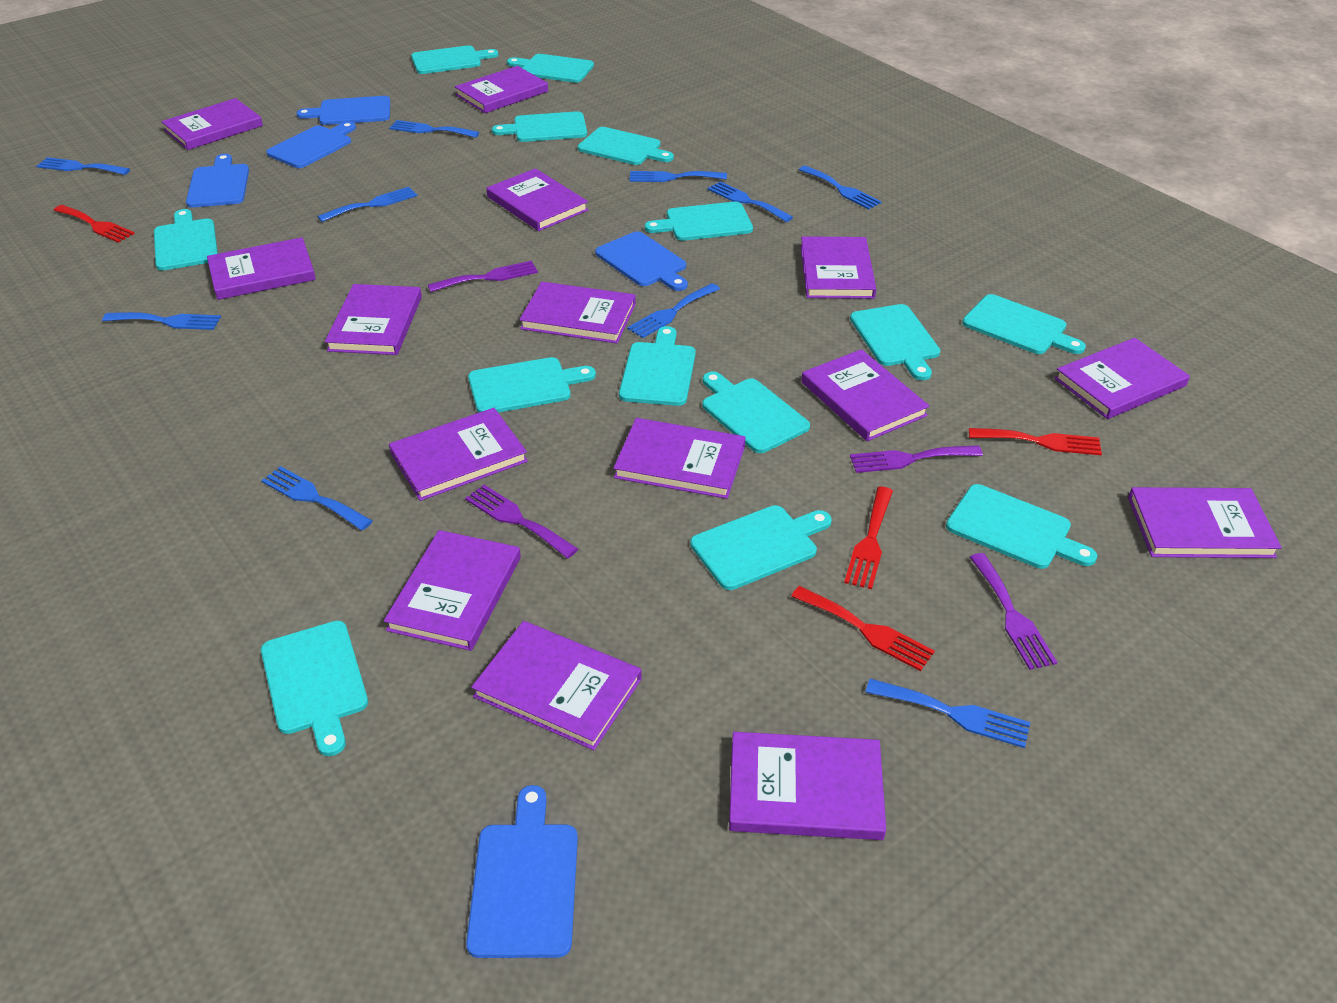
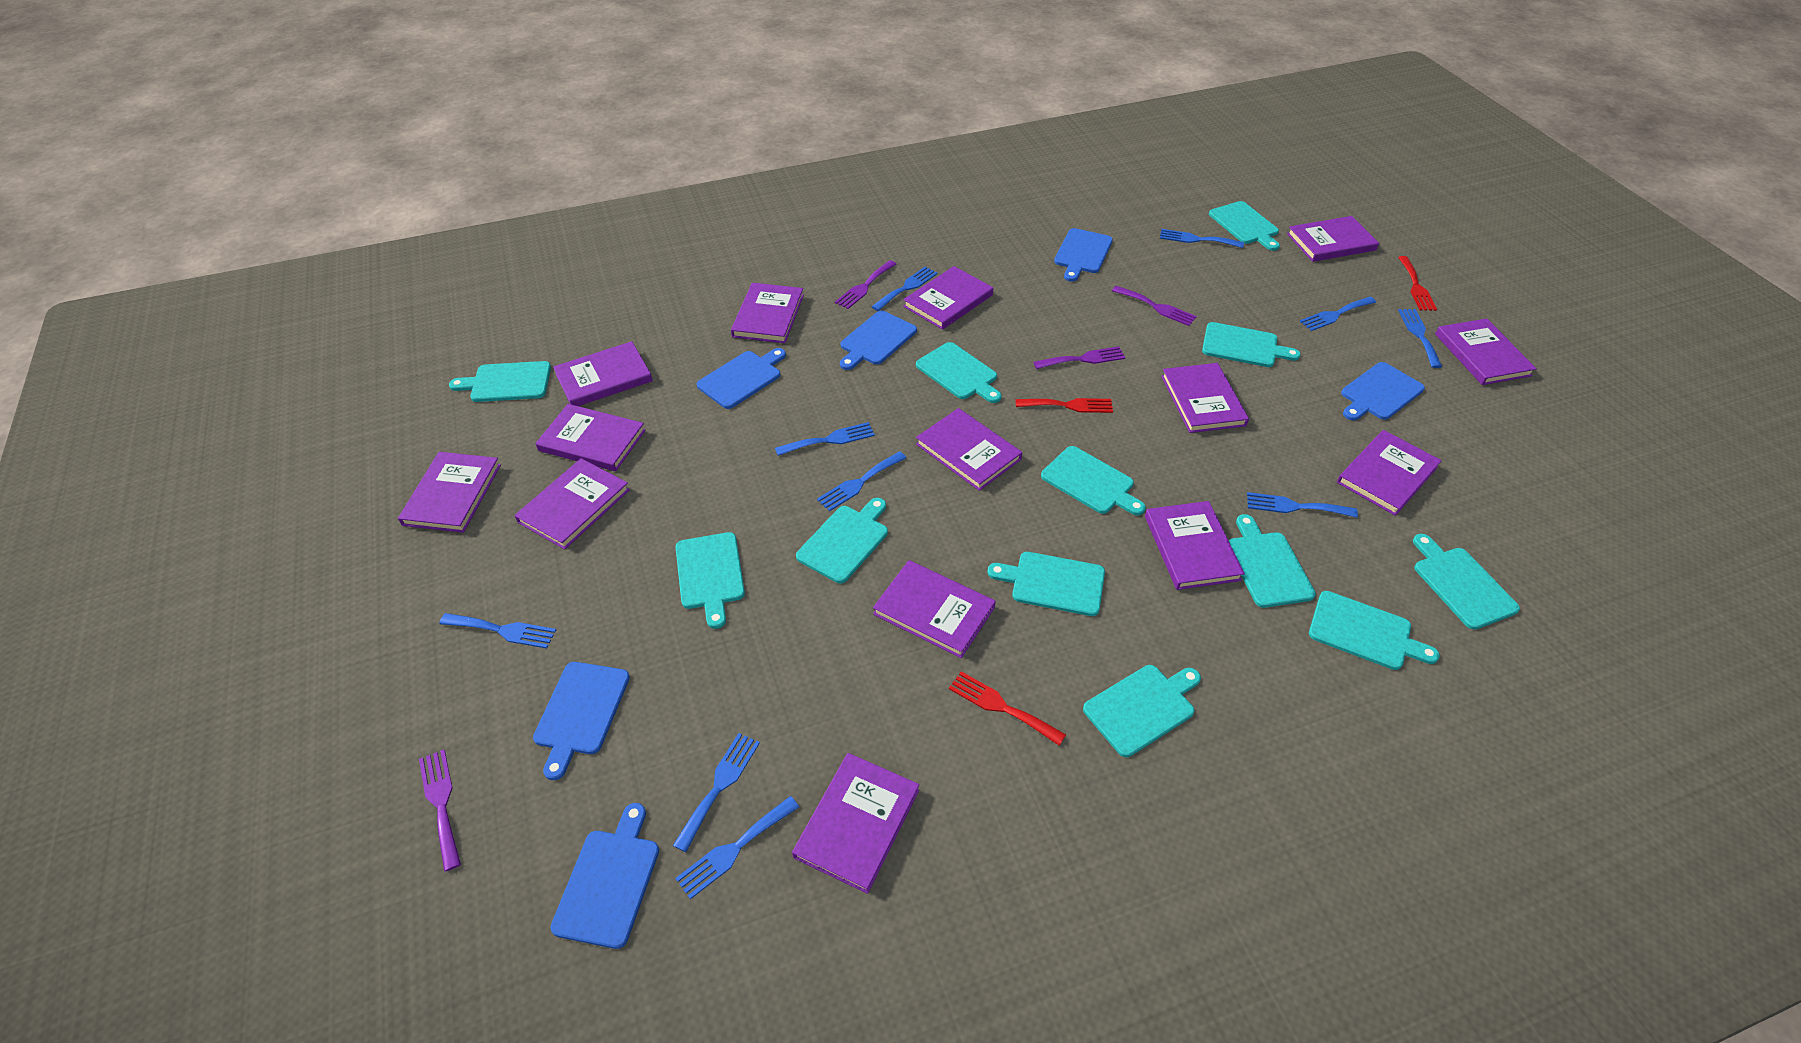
blue cutting board: 5 -> 6
purple book: 15 -> 14
red fork: 4 -> 3
turquoise cutting board: 14 -> 12

